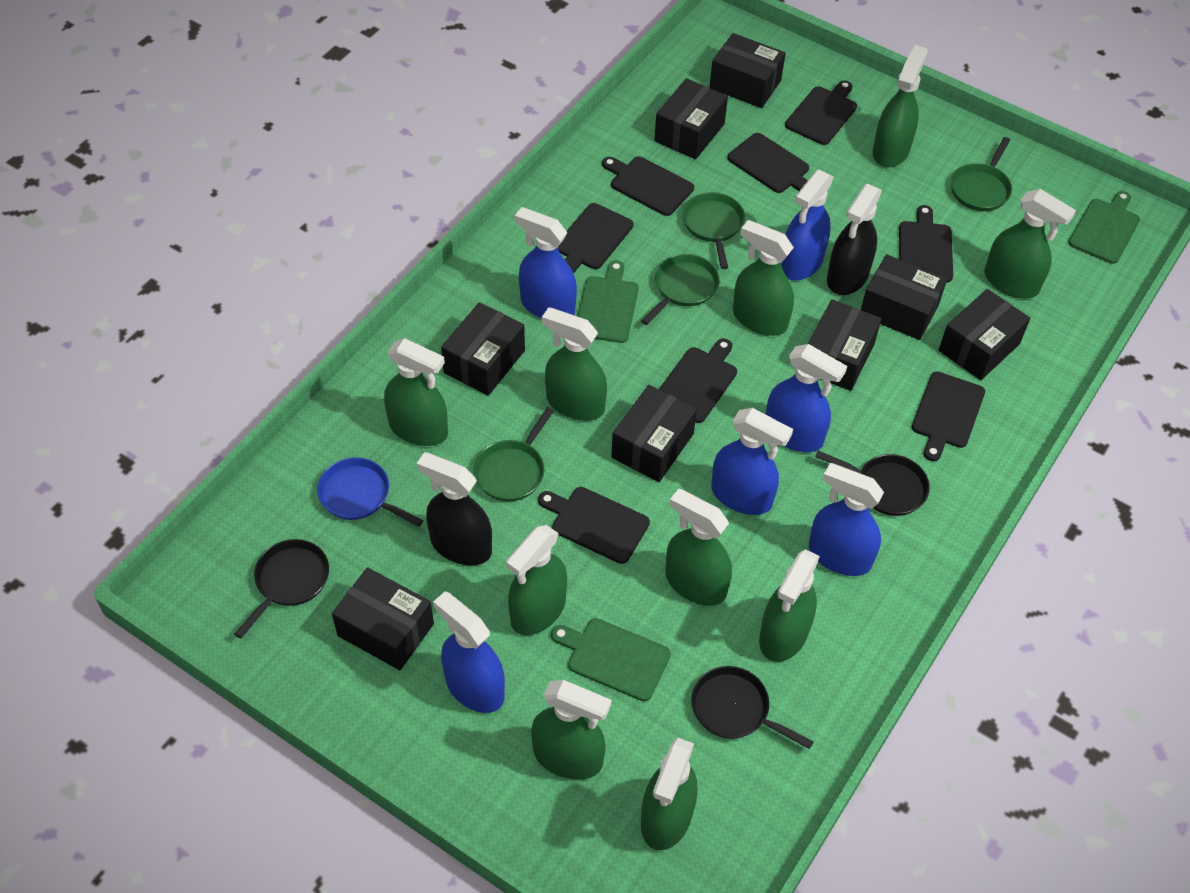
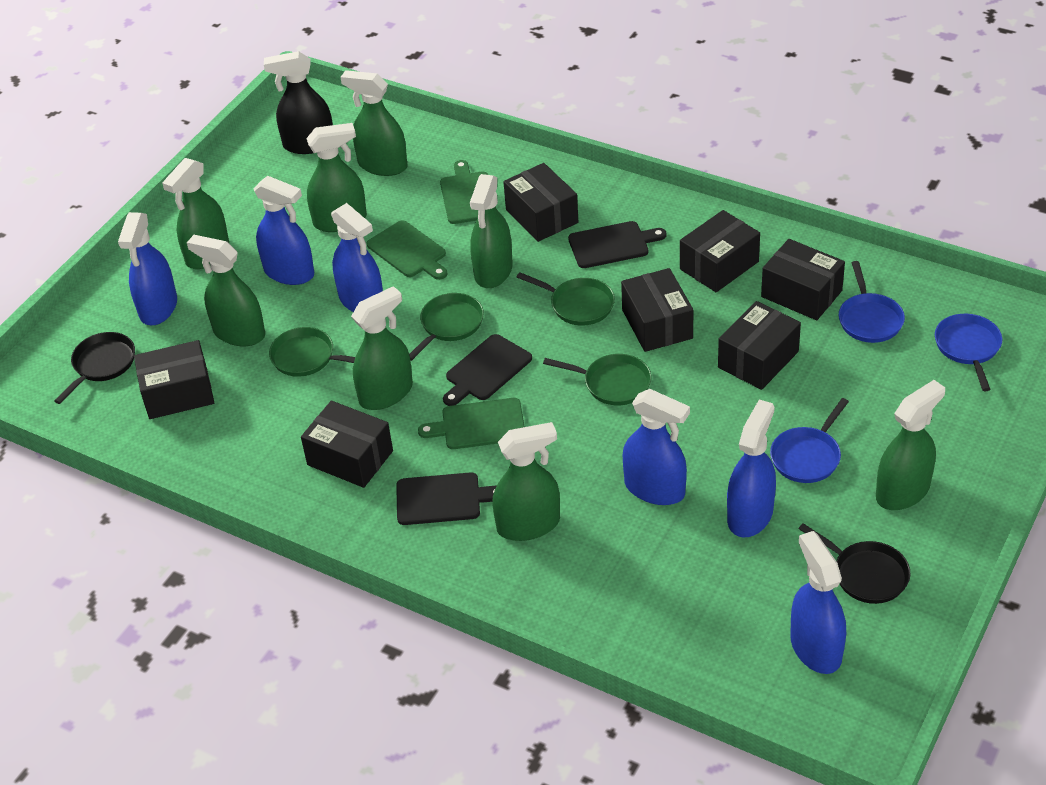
black box: 8 -> 7
black cutting board: 8 -> 3
black pan: 3 -> 2
black spray bottle: 2 -> 1
blue pan: 1 -> 3
green spray bottle: 10 -> 8

